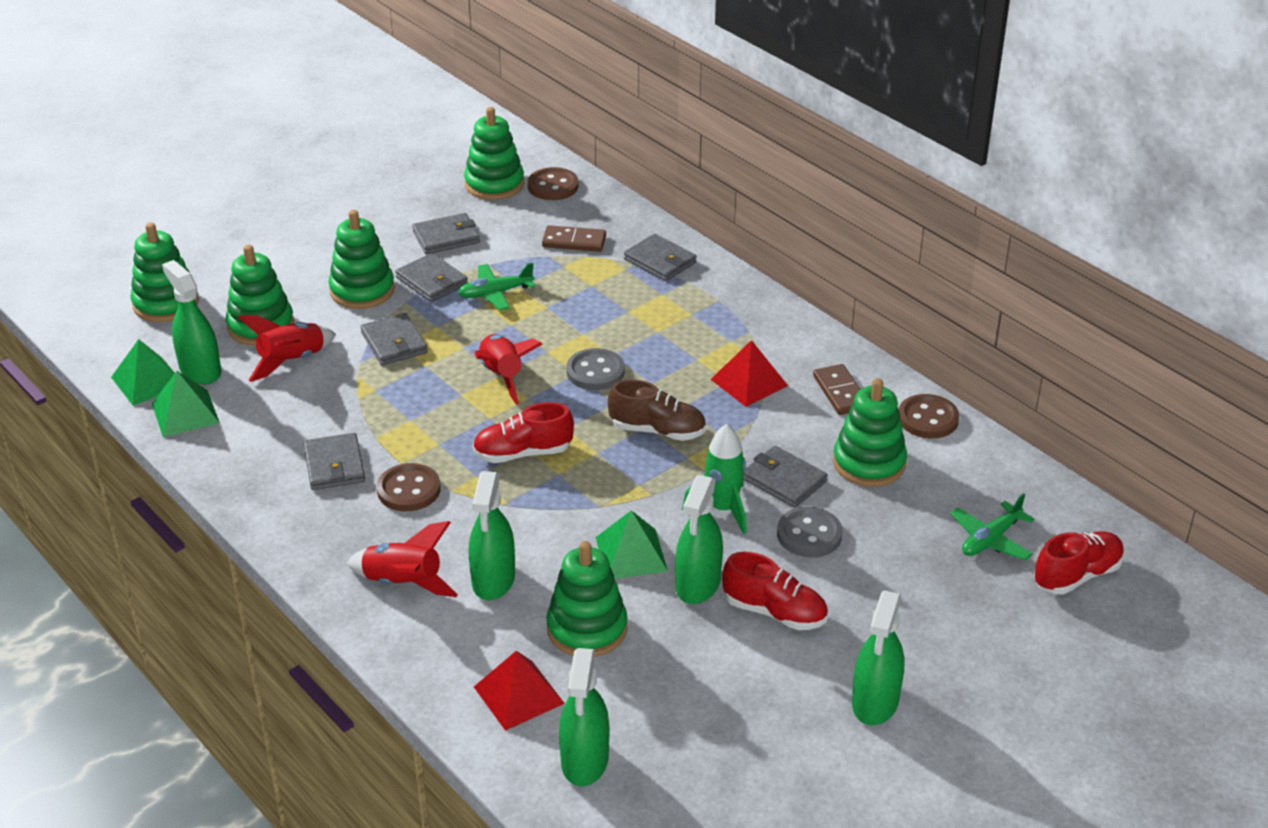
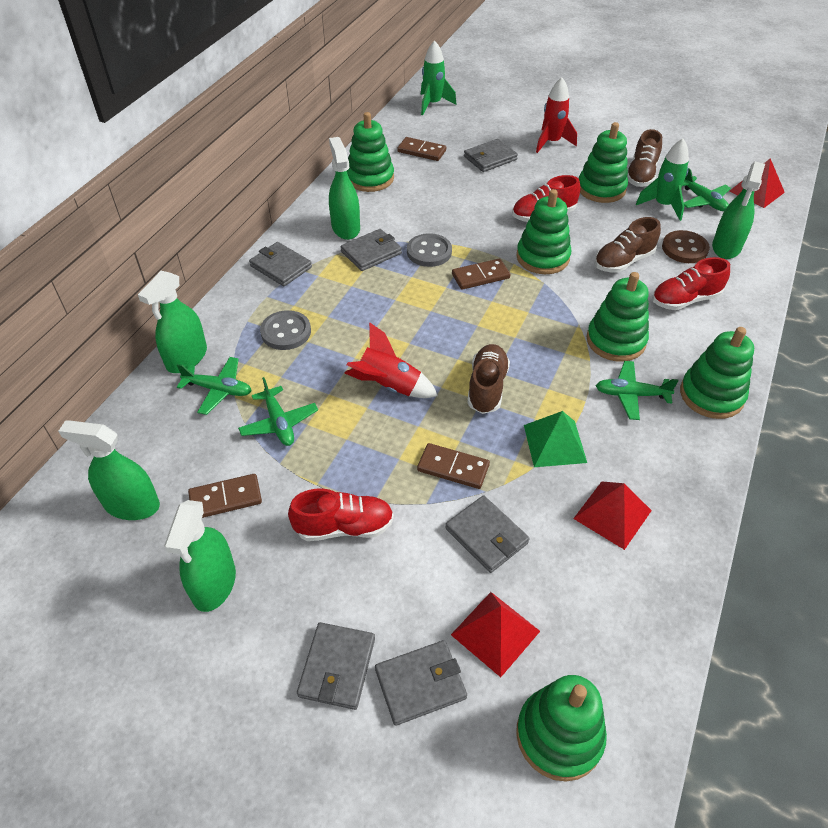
brown button: 3 -> 1
brown domino: 2 -> 4
brown shoe: 1 -> 3
green plane: 2 -> 4
green pyramid: 3 -> 1
green rocket: 1 -> 2
red pyramid: 2 -> 3
red rocket: 3 -> 2

